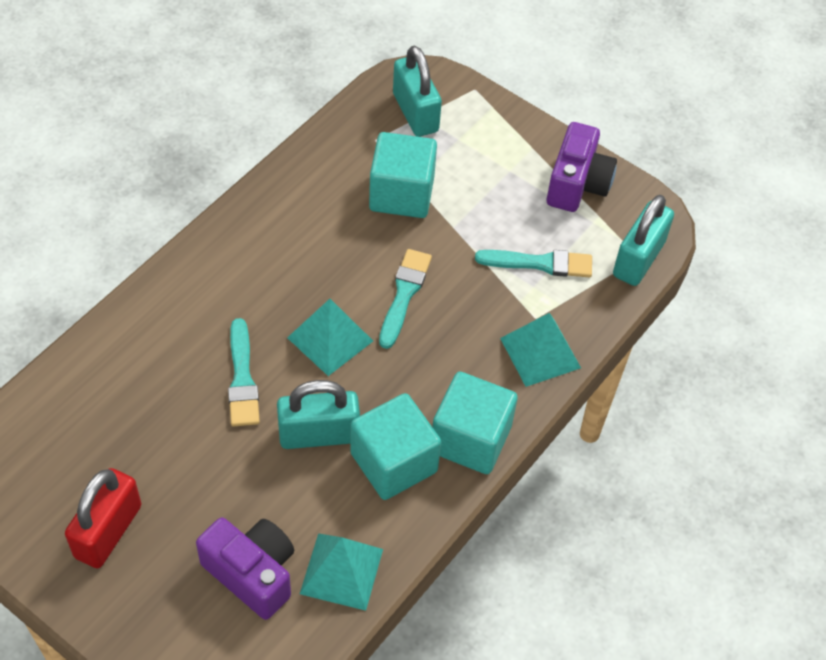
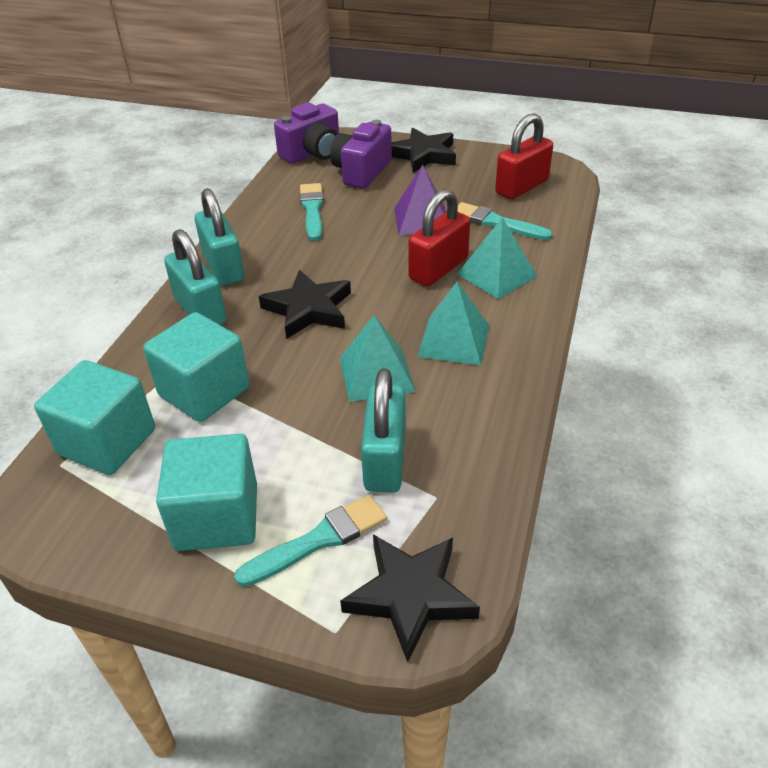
black star: 0 -> 3
purple pyramid: 0 -> 1
red padlock: 1 -> 2

